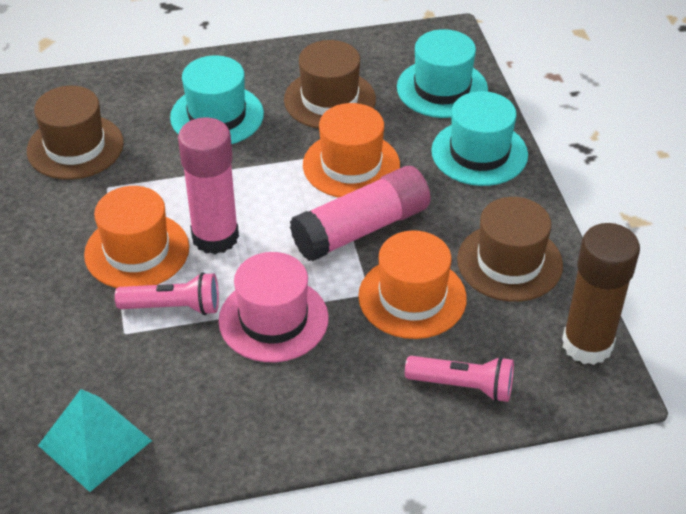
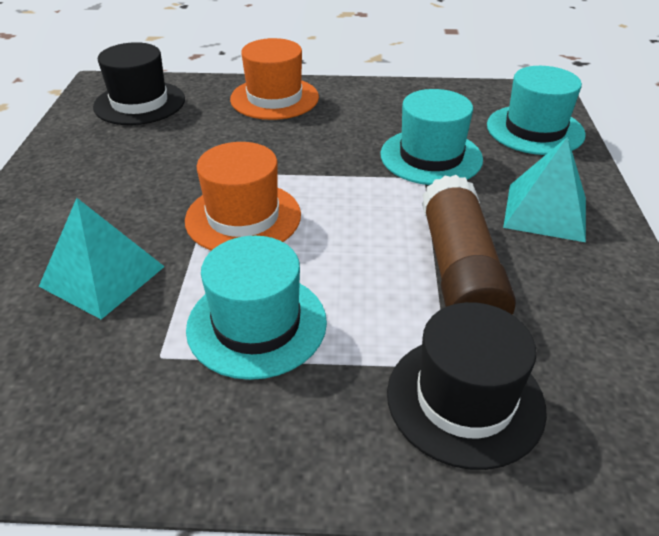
black hat: 0 -> 2
brown hat: 3 -> 0
orange hat: 3 -> 2
pink flashlight: 2 -> 0
pink glue stick: 2 -> 0
pink hat: 1 -> 0
turquoise pyramid: 1 -> 2

